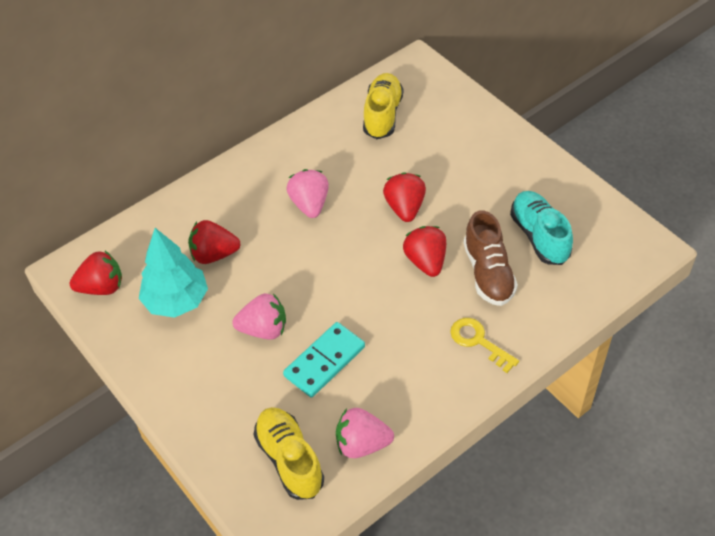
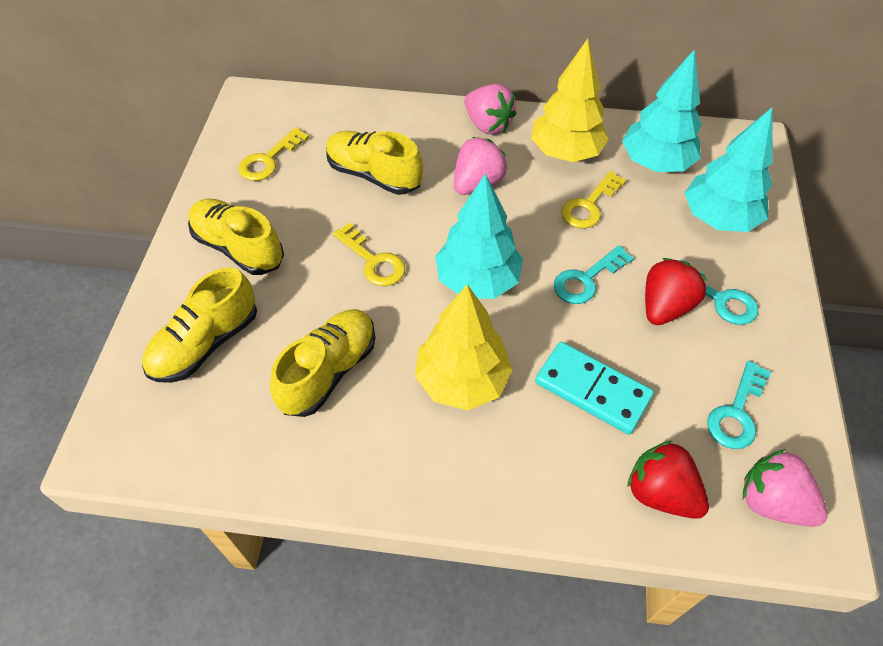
brown shoe: 1 -> 0
red strawberry: 4 -> 2
turquoise key: 0 -> 3
turquoise shoe: 1 -> 0
turquoise tree: 1 -> 3
yellow key: 1 -> 3
yellow shoe: 2 -> 4
yellow tree: 0 -> 2

